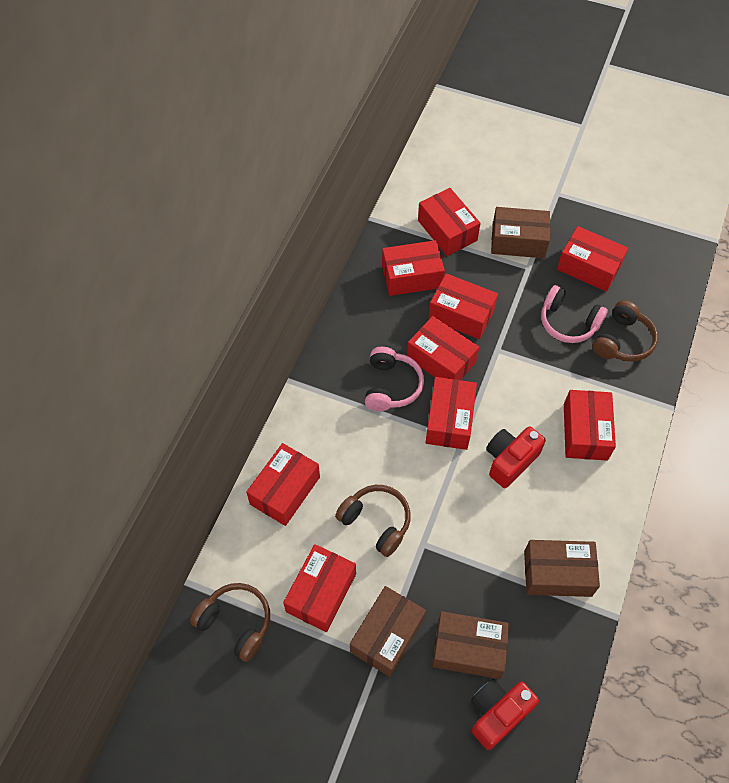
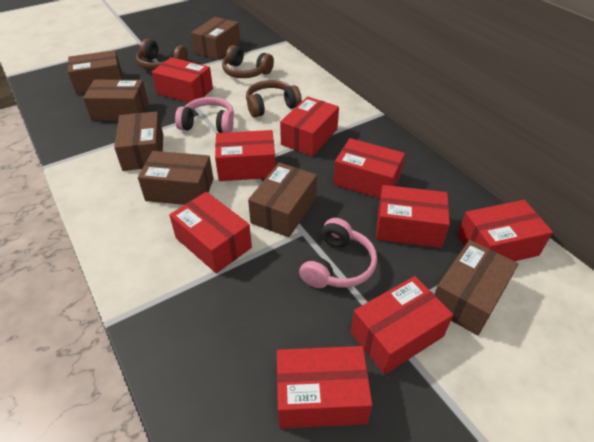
brown box: 4 -> 7
red camera: 2 -> 0

